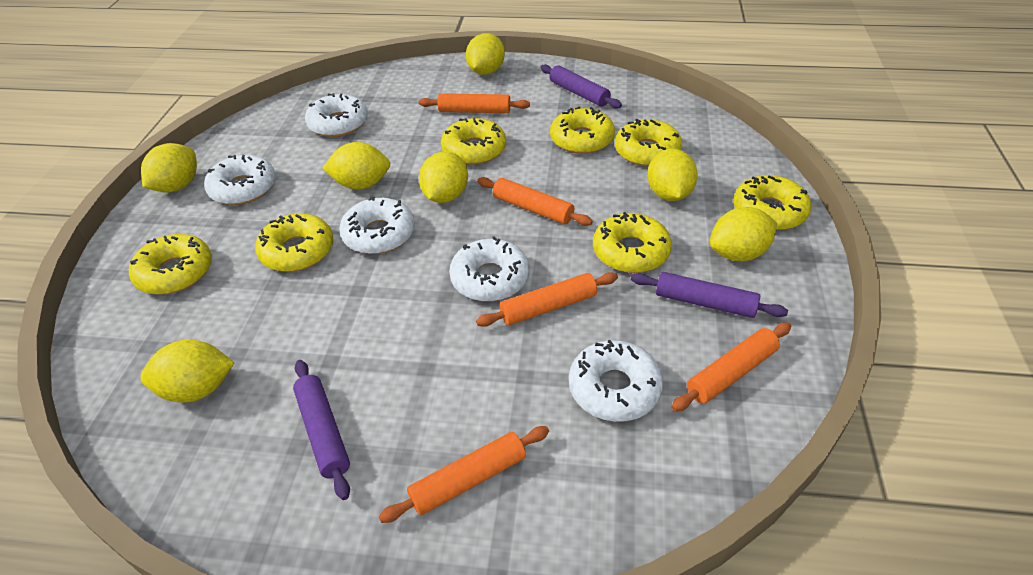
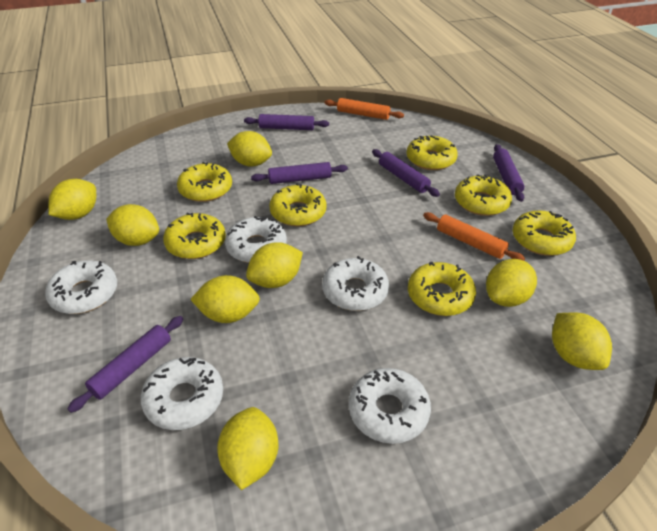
orange rolling pin: 5 -> 2
purple rolling pin: 3 -> 5
yellow lemon: 7 -> 8

